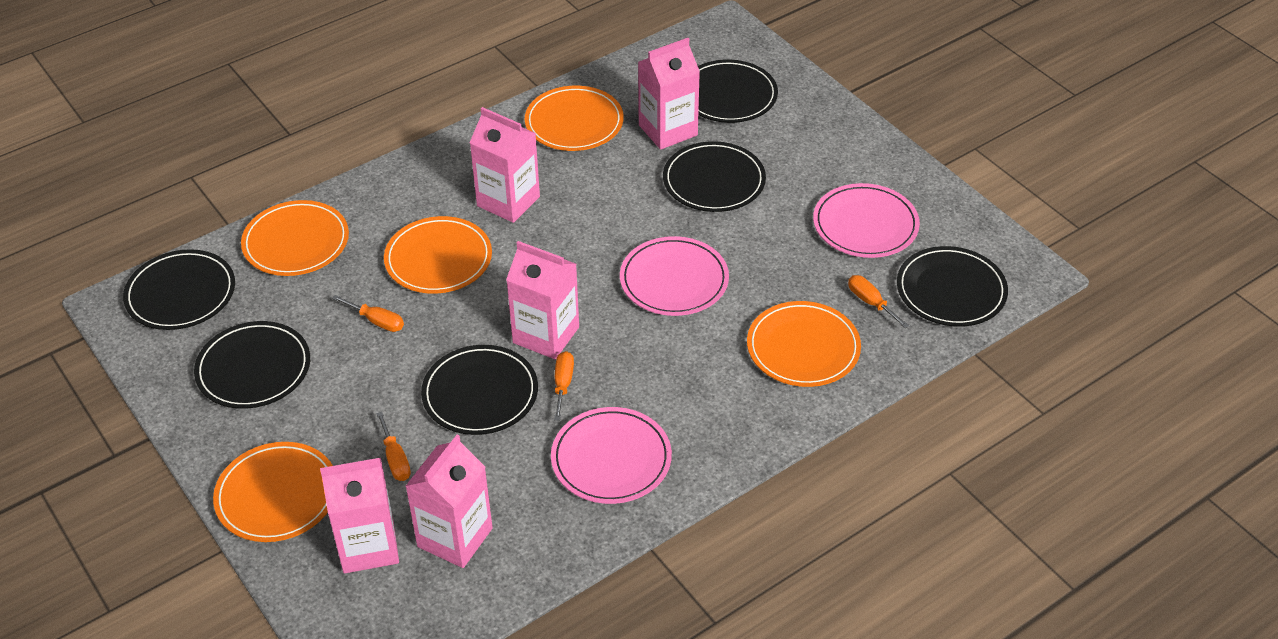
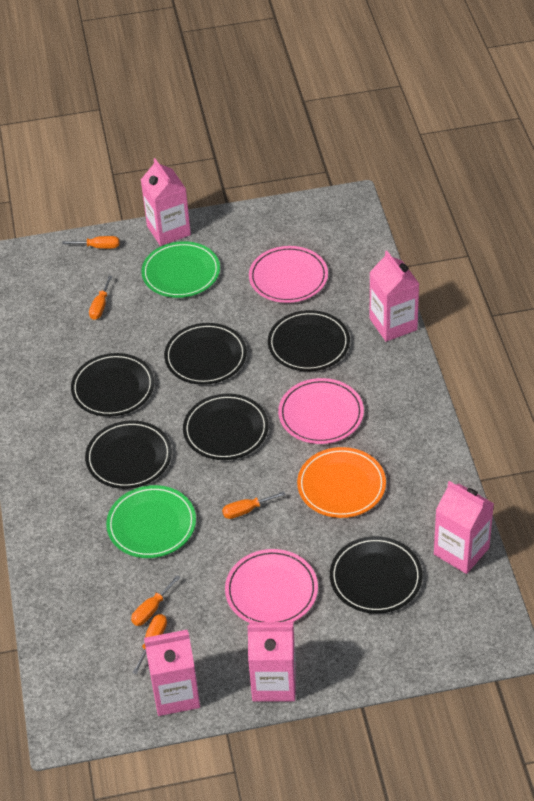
green plate: 0 -> 2
orange plate: 5 -> 1
orange screwdriver: 4 -> 5

